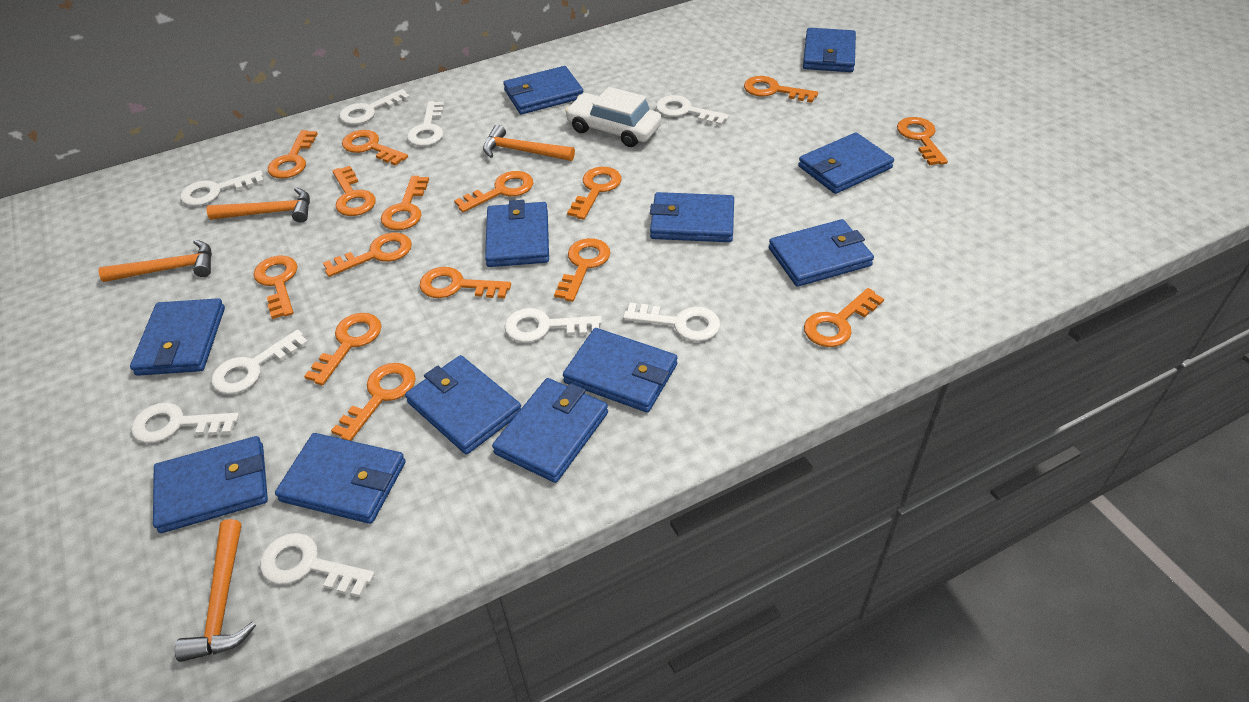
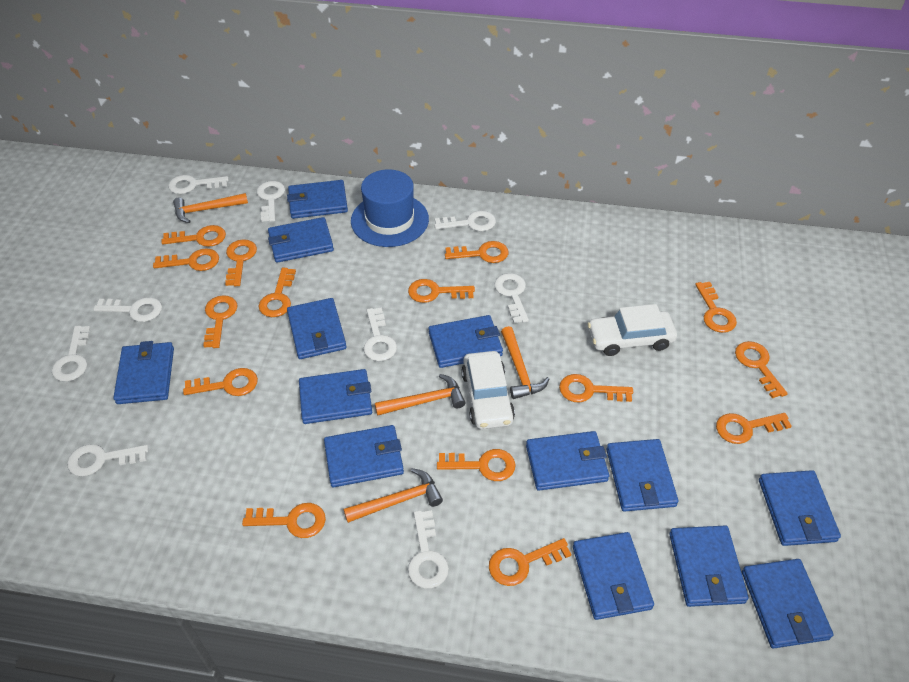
blue hat: 0 -> 1
blue wallet: 12 -> 13
white car: 1 -> 2

